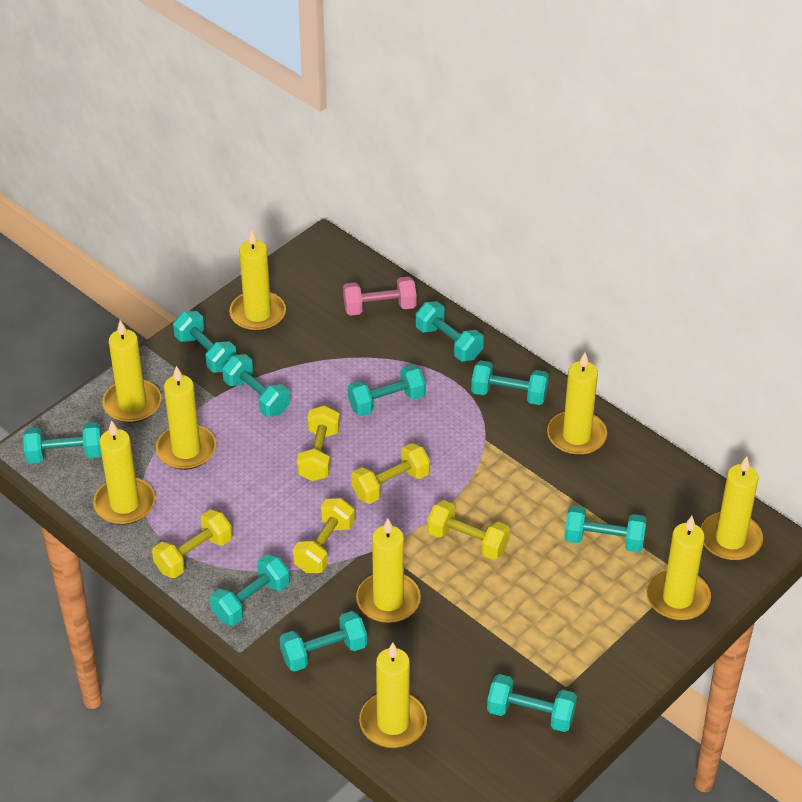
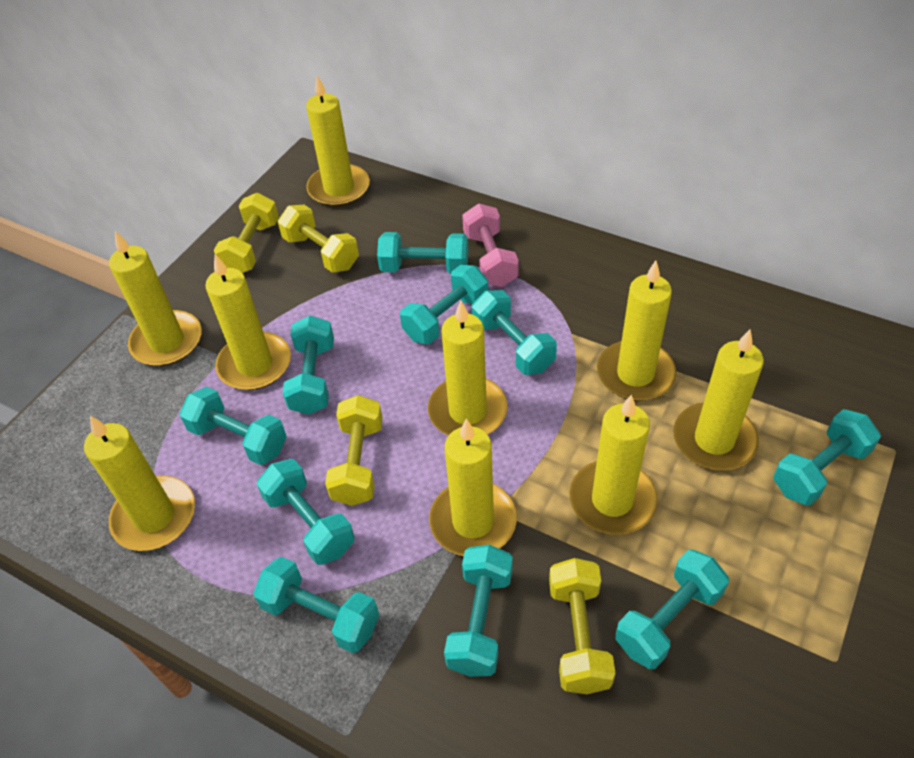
yellow dumbbell: 5 -> 4

